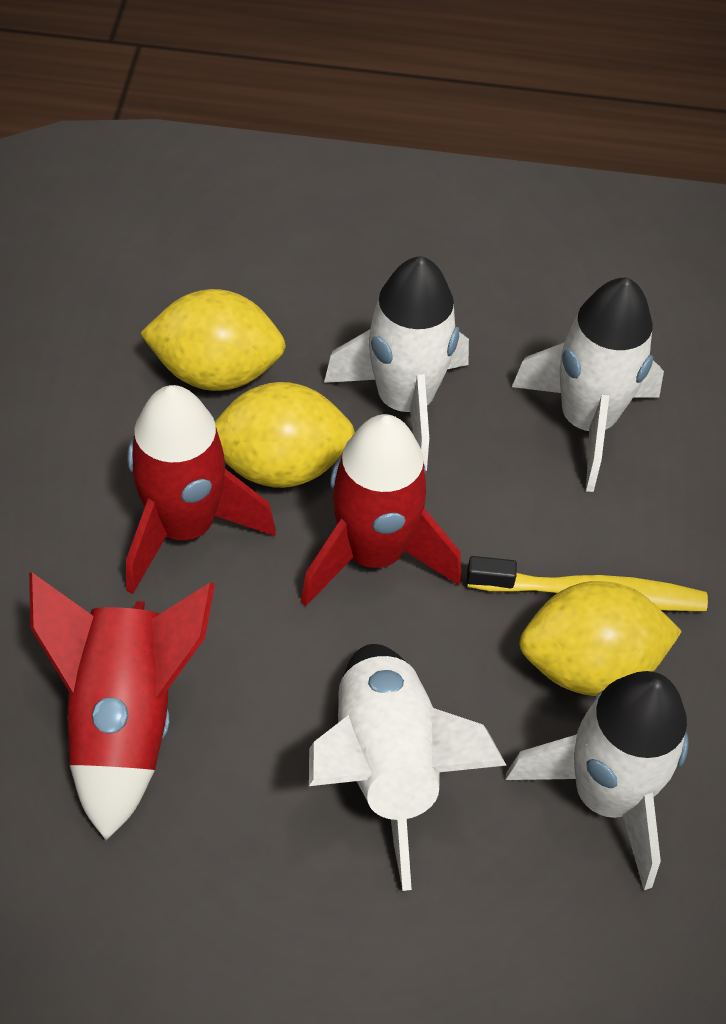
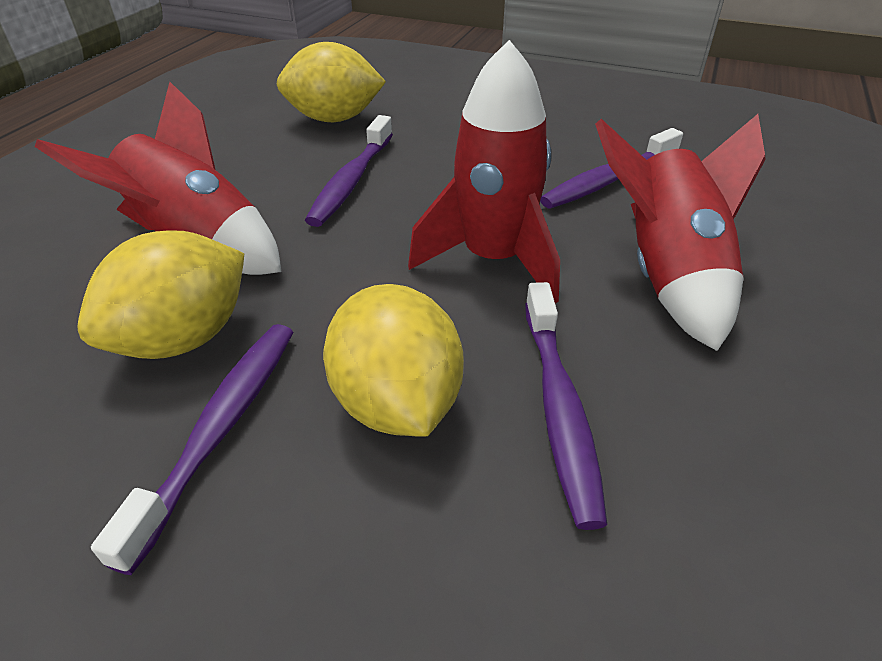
purple toothbrush: 0 -> 4
white rocket: 4 -> 0
yellow toothbrush: 1 -> 0

